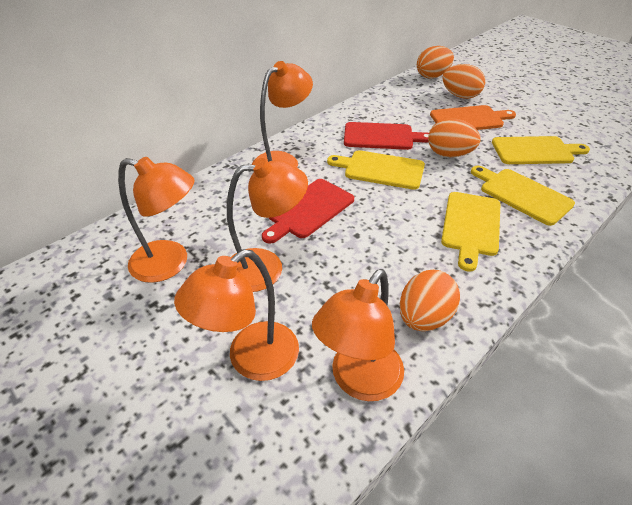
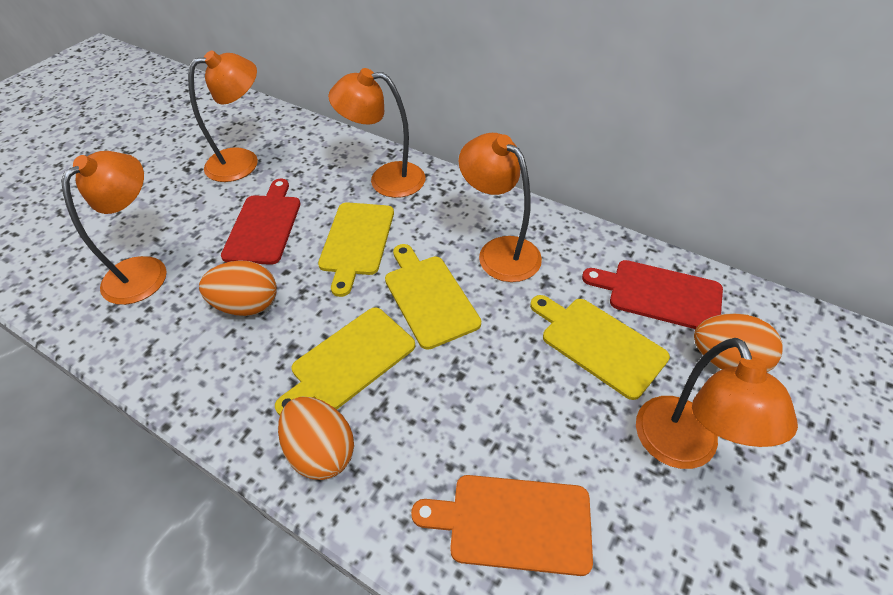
orange egg: 4 -> 3

